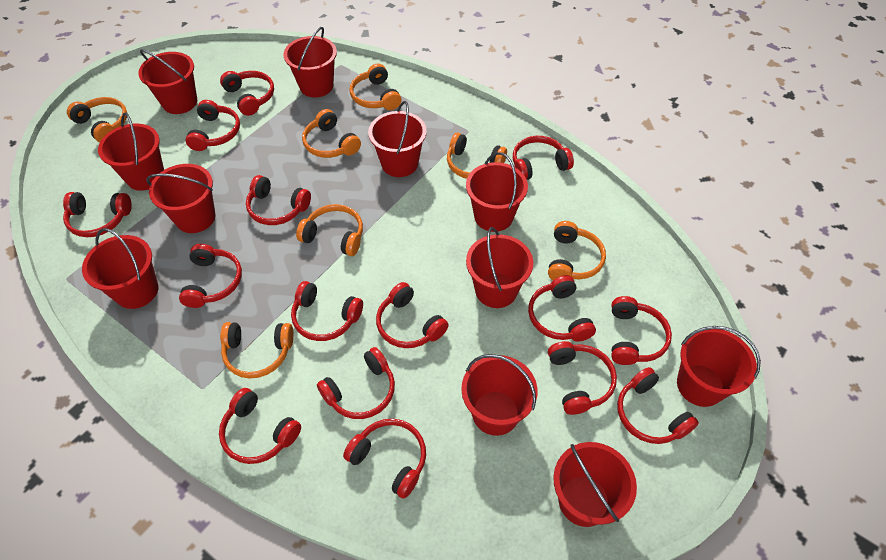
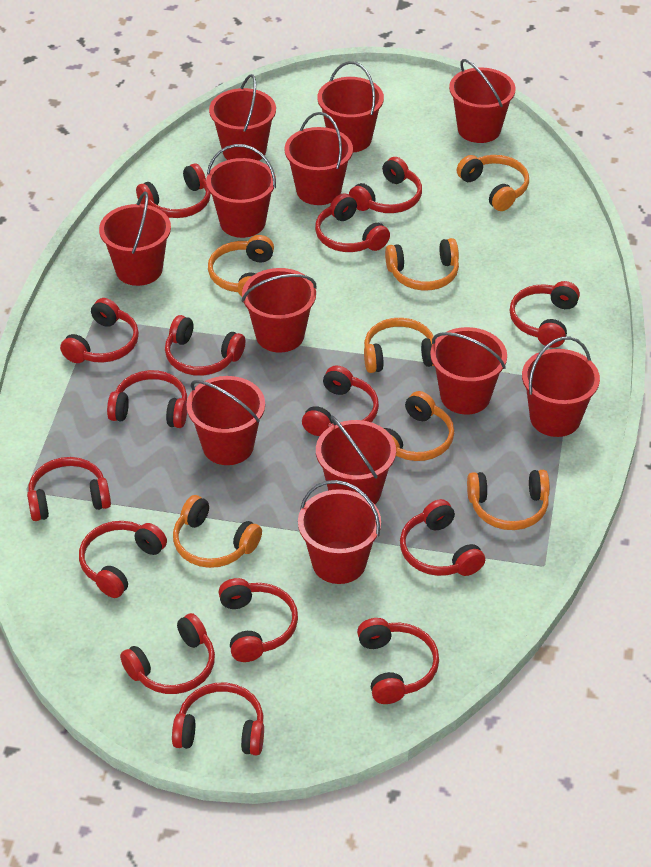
red bucket: 11 -> 12

